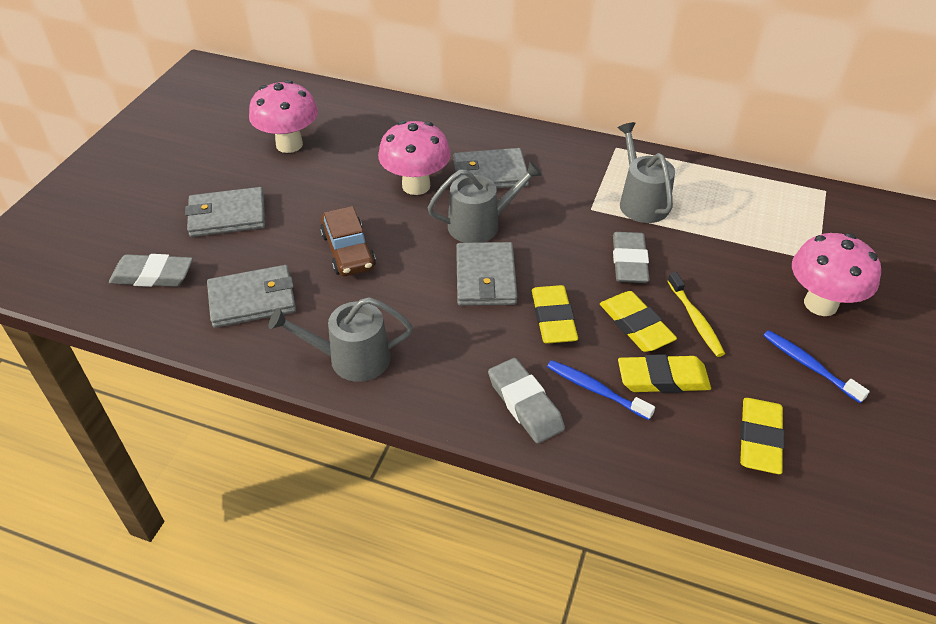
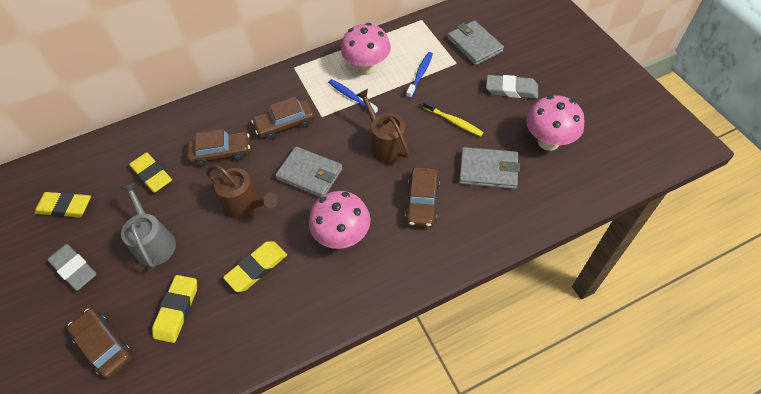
brown car: 1 -> 4
brown watering can: 0 -> 2
grey eraser: 3 -> 2
grey wallet: 4 -> 3
grey watering can: 3 -> 1

